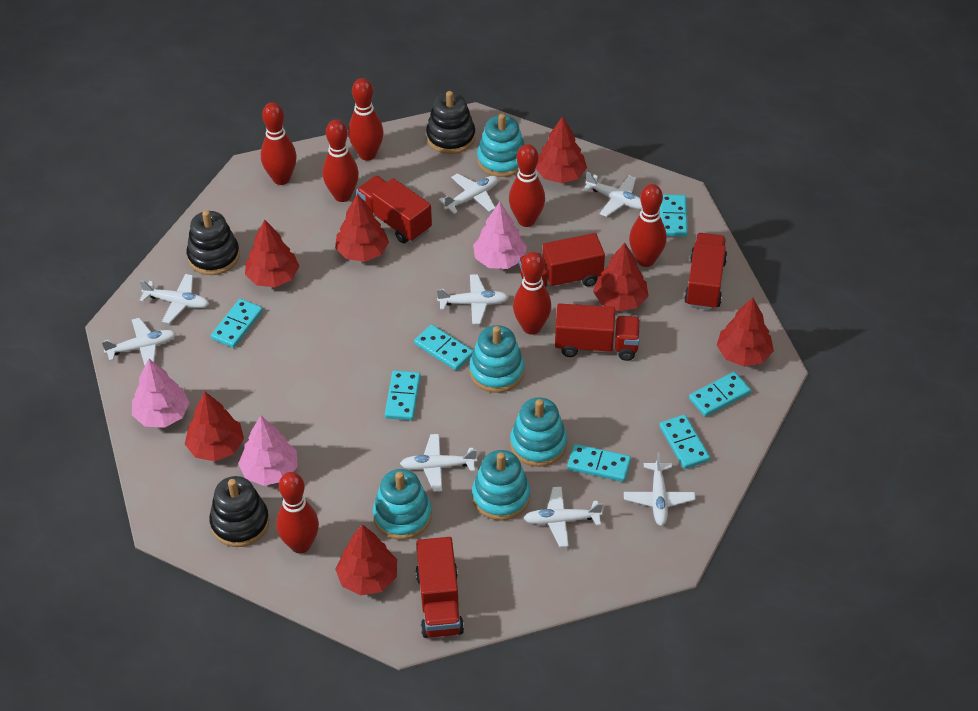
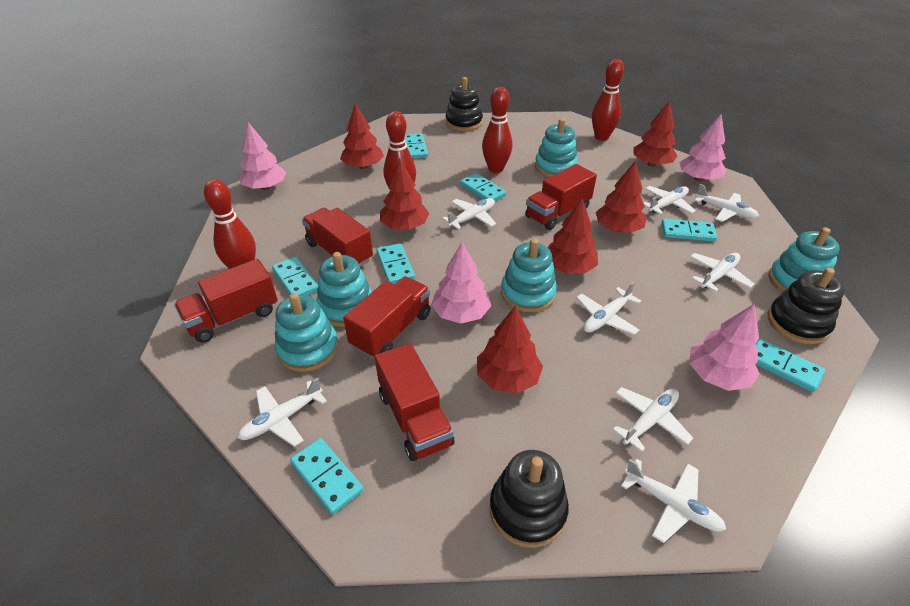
pink tree: 3 -> 4
red bowling pin: 7 -> 4
red tree: 7 -> 6

